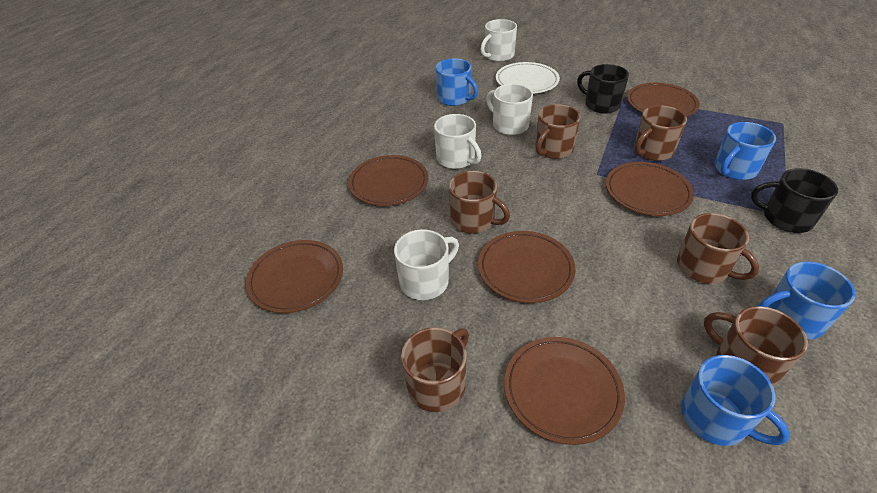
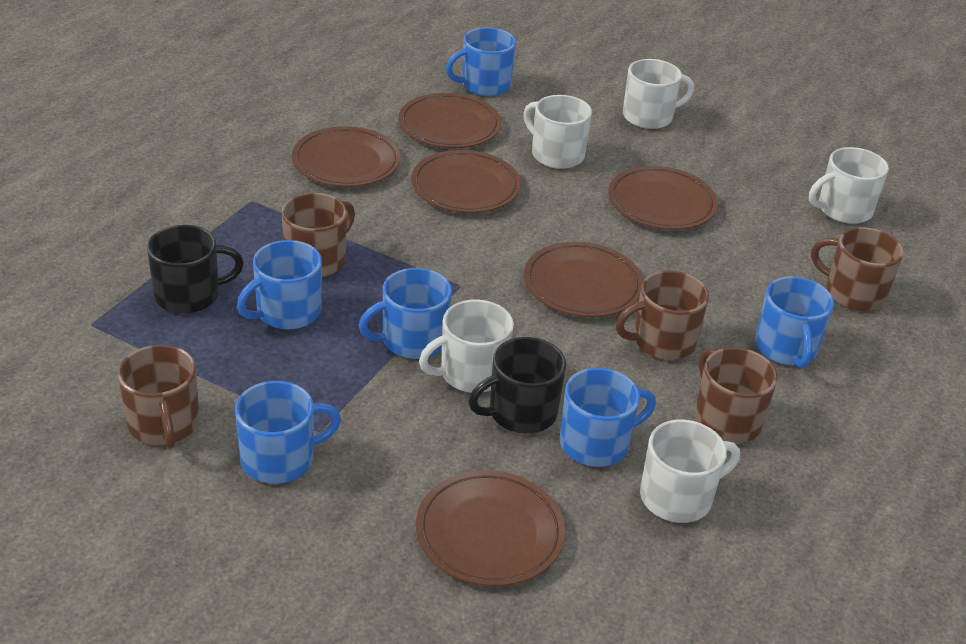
blue mug: 4 -> 6
brown mug: 6 -> 5
white mug: 4 -> 5
white plate: 1 -> 0

